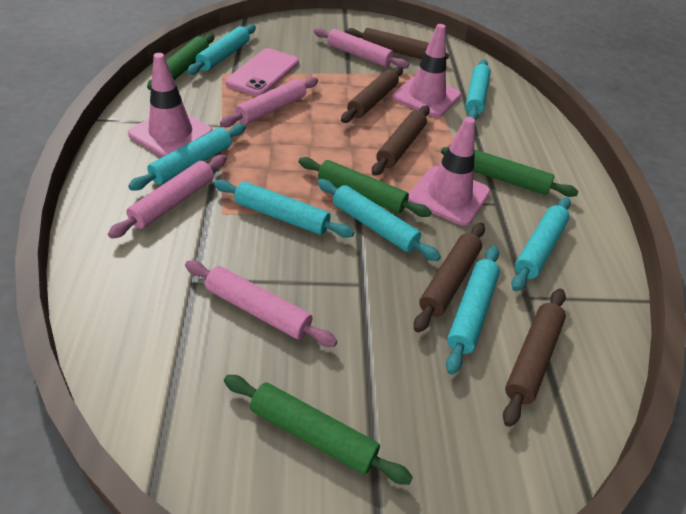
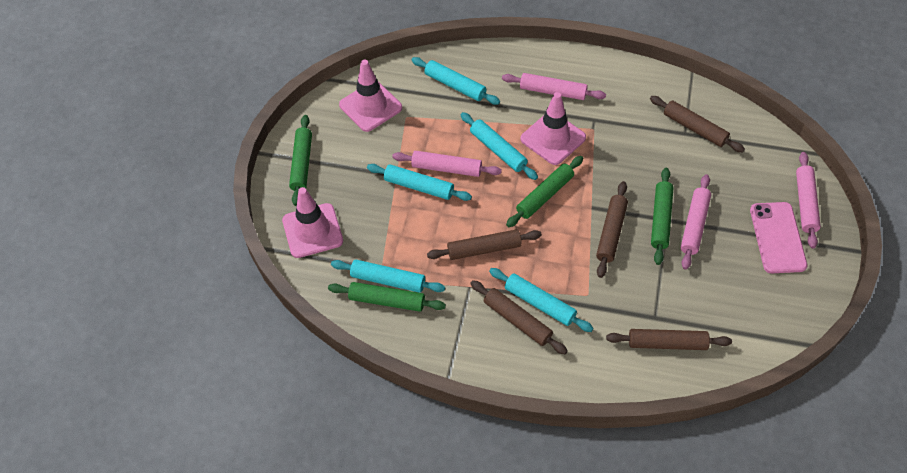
turquoise rolling pin: 7 -> 5

